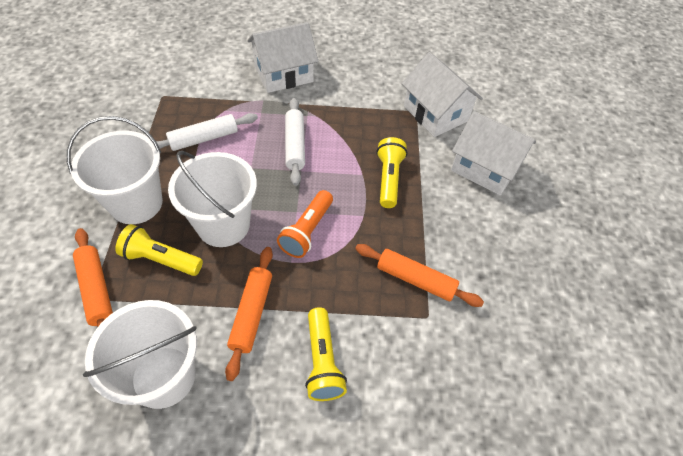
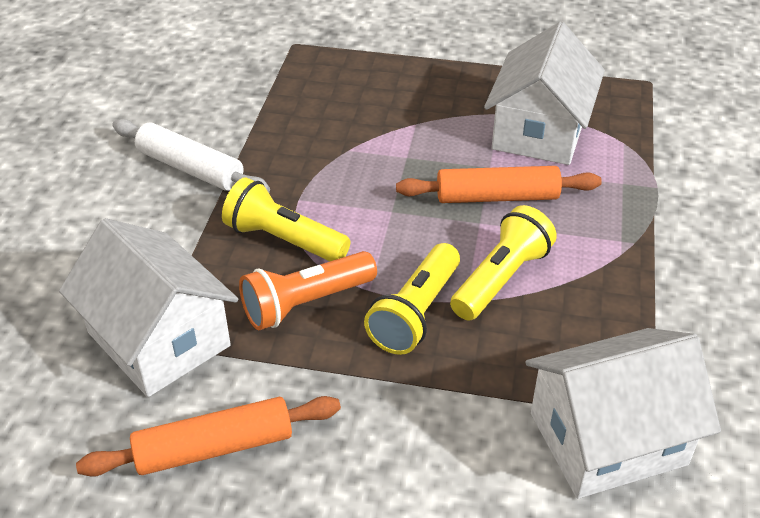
orange rolling pin: 3 -> 2
white bucket: 3 -> 0
white rolling pin: 2 -> 1

